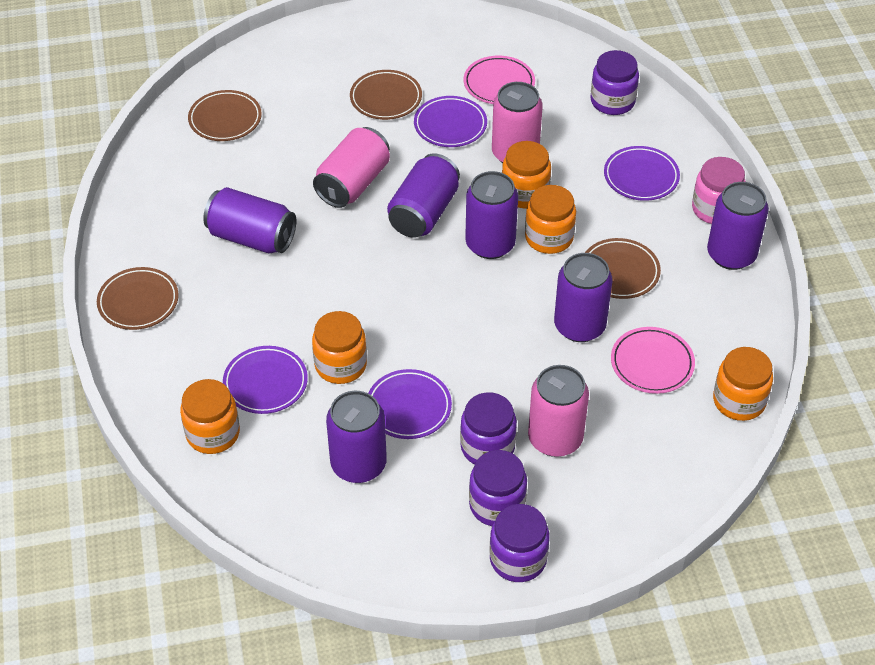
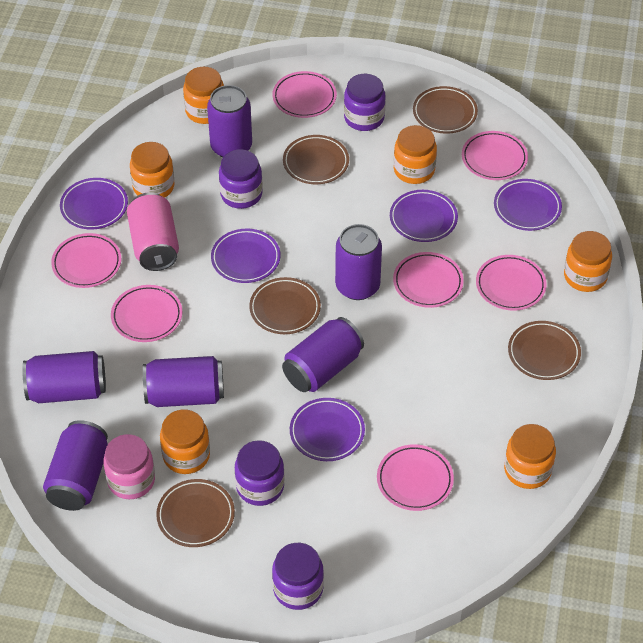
brown plate: 4 -> 5
orange jar: 5 -> 6
pink can: 3 -> 1
pink plate: 2 -> 7
purple plate: 4 -> 5

